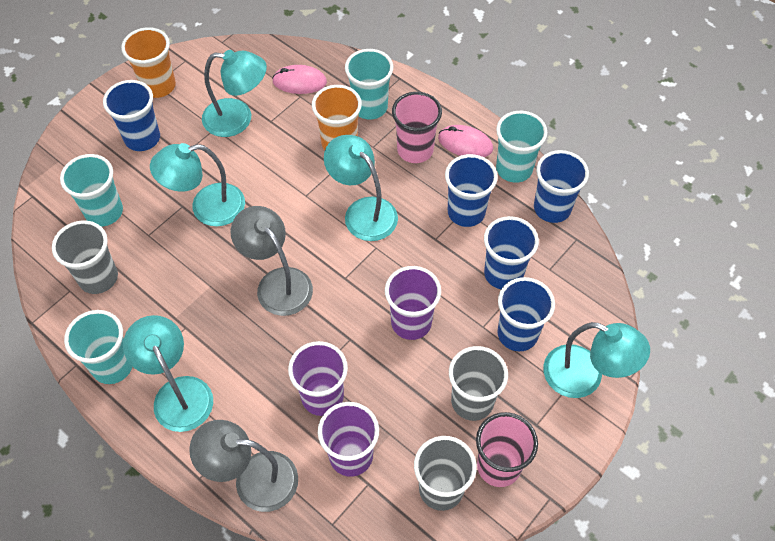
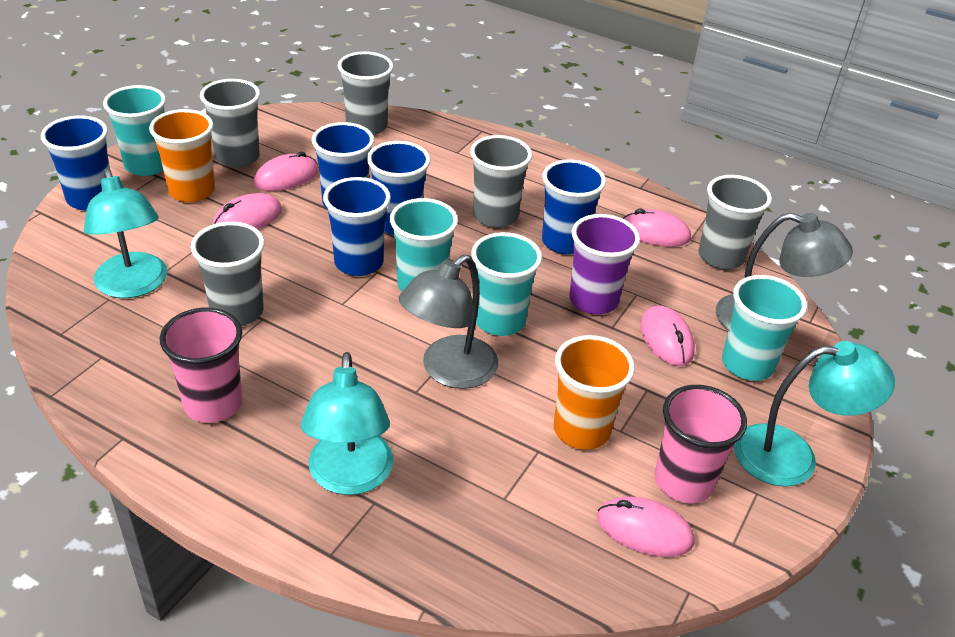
grey cup: 3 -> 5
pink mouse: 2 -> 5
purple cup: 3 -> 1
turquoise lamp: 5 -> 3

